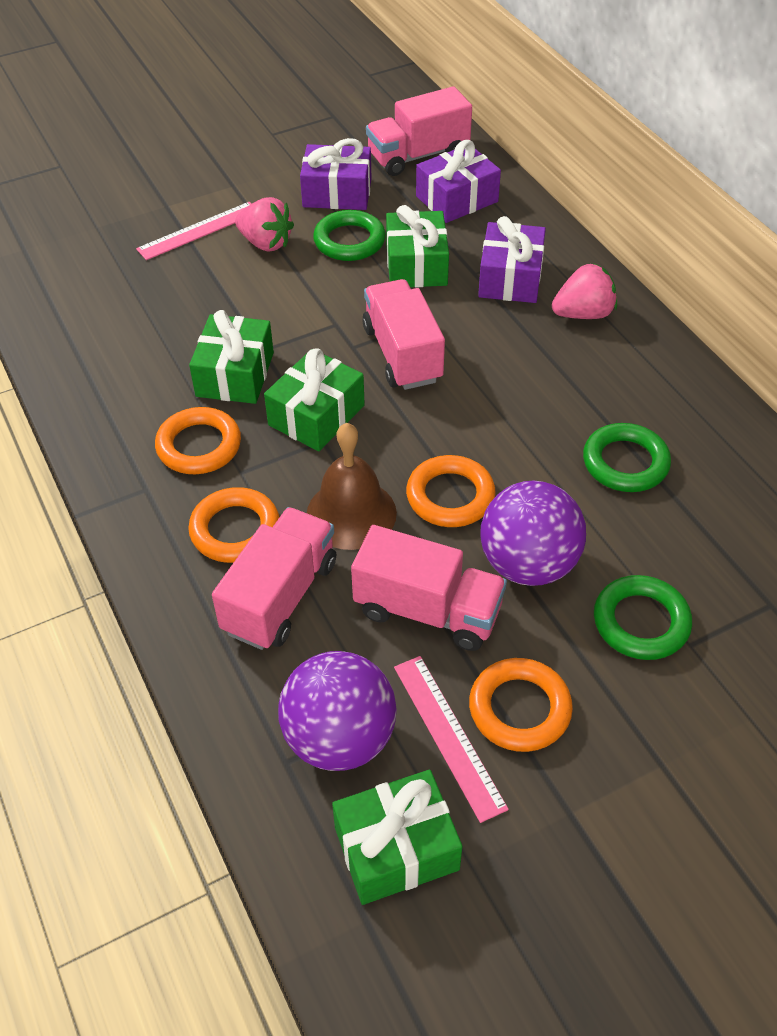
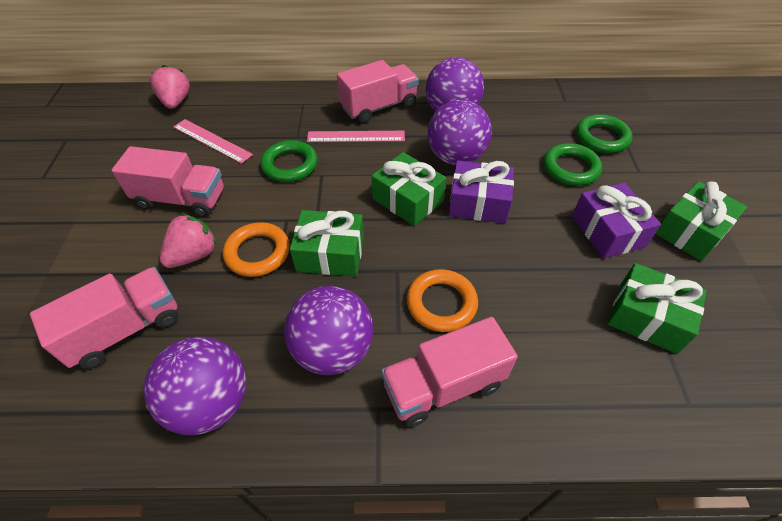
brown bell: 1 -> 0
orange ring: 4 -> 2
purple ball: 2 -> 4
purple gift: 3 -> 2

